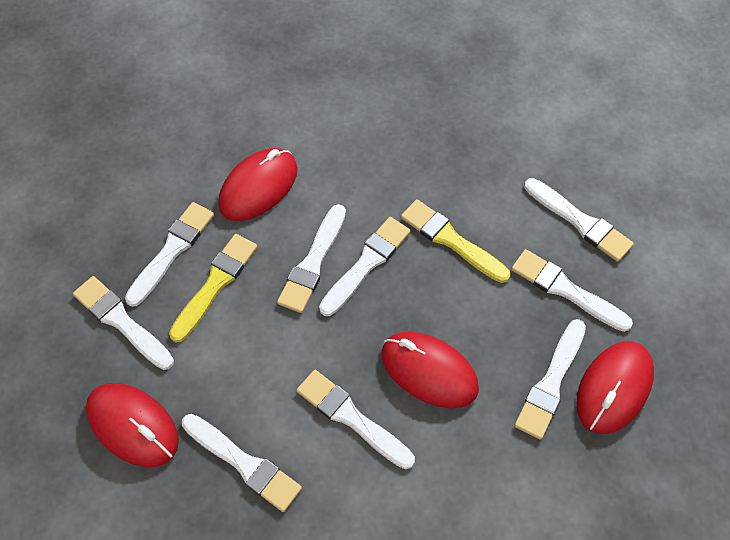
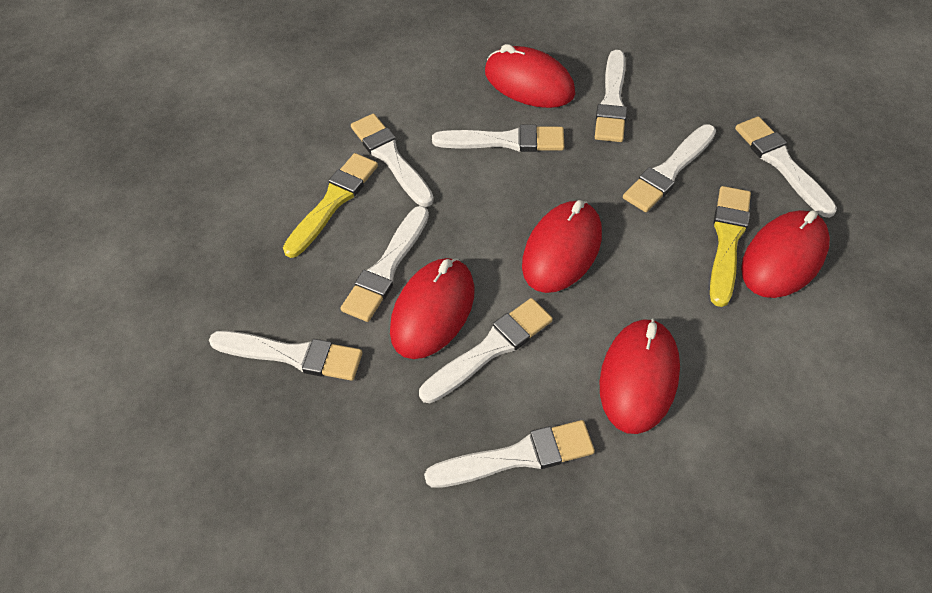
red mouse: 4 -> 5

